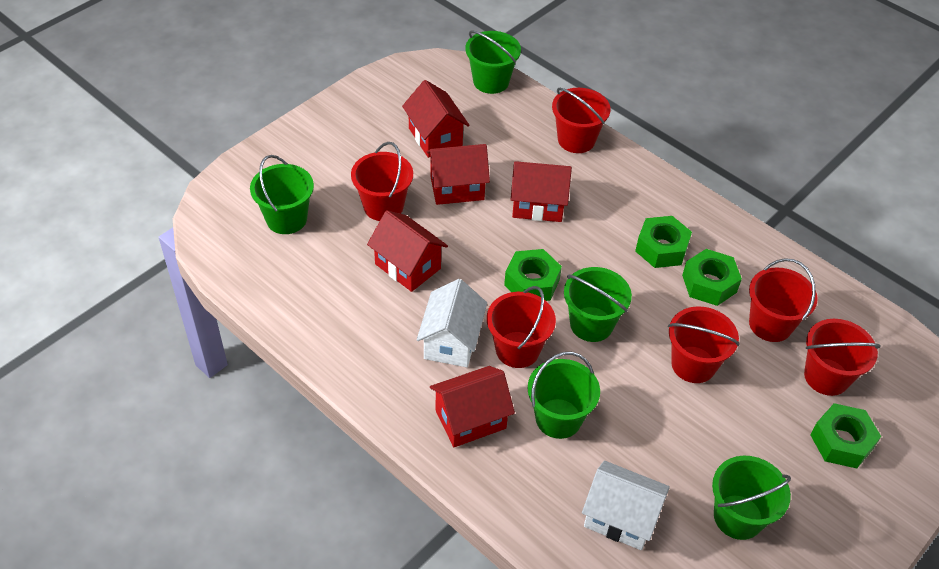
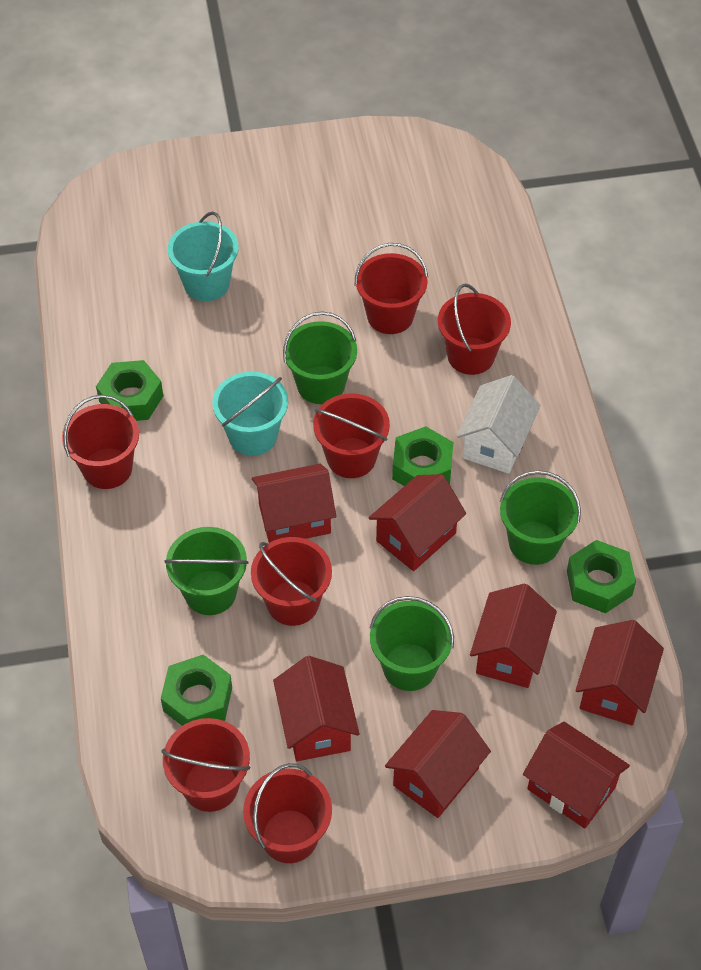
green bucket: 5 -> 4
red bucket: 6 -> 7
red house: 5 -> 7
turquoise bucket: 0 -> 2
white house: 2 -> 1

